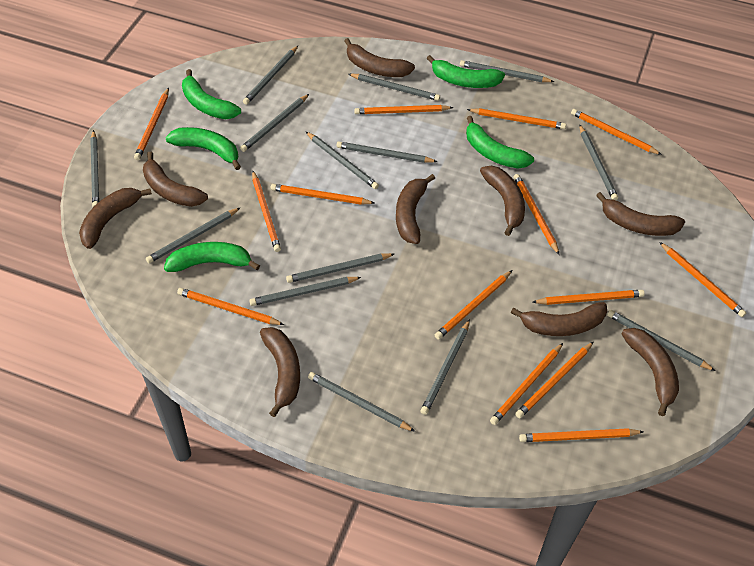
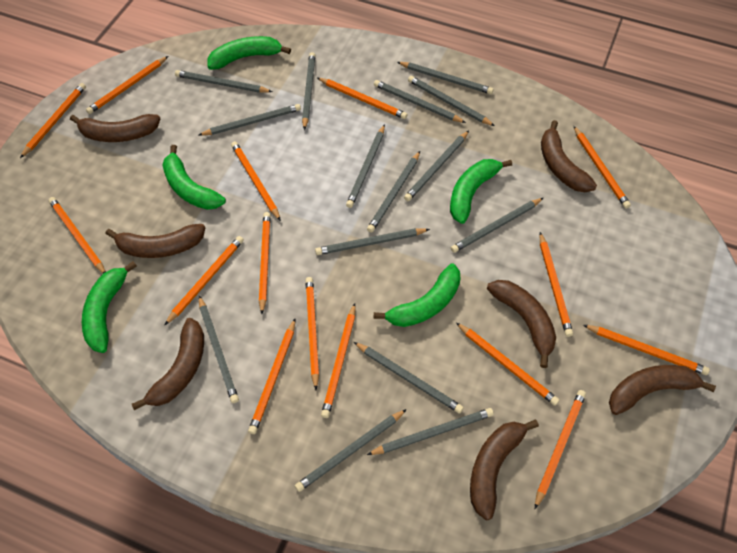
brown banana: 9 -> 7
grey pencil: 14 -> 15
orange pencil: 14 -> 15

